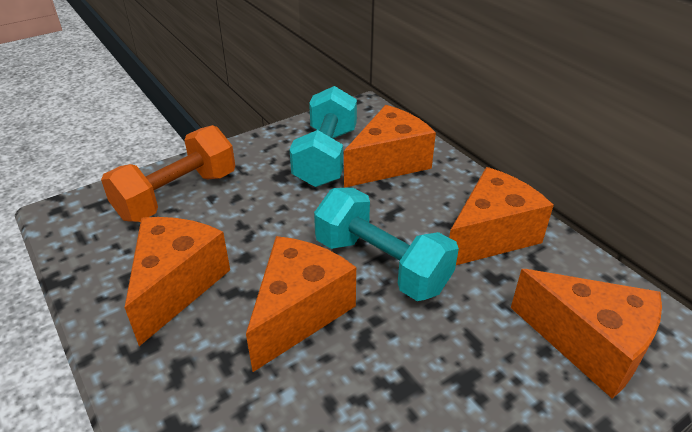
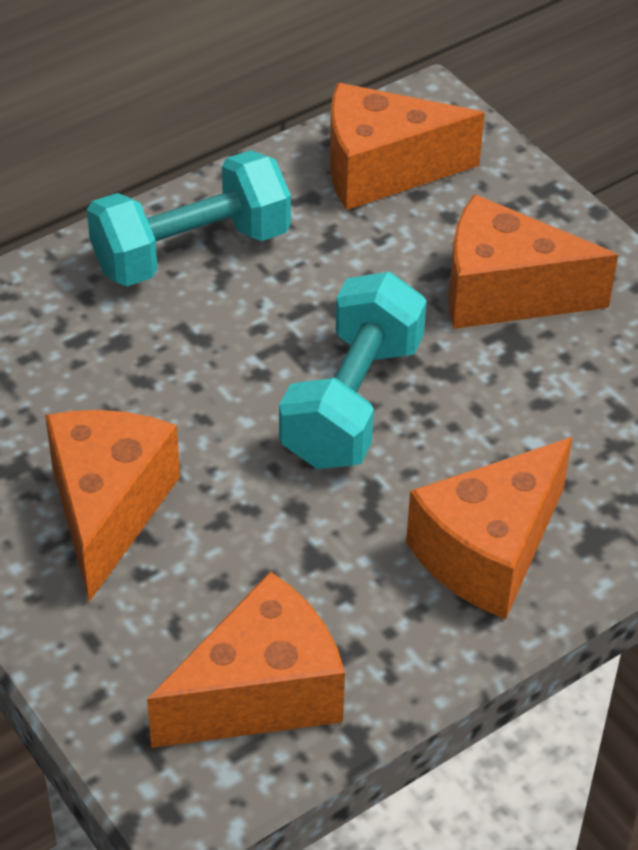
orange dumbbell: 1 -> 0

